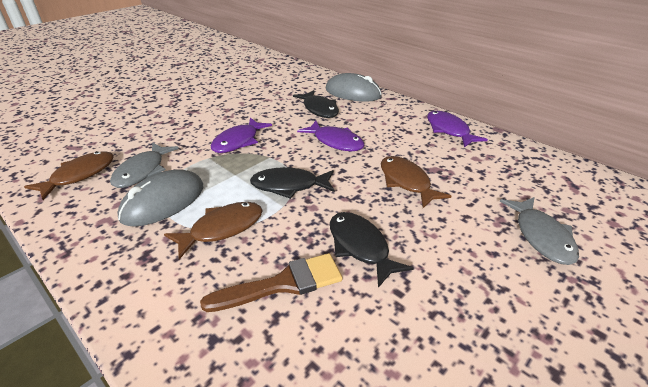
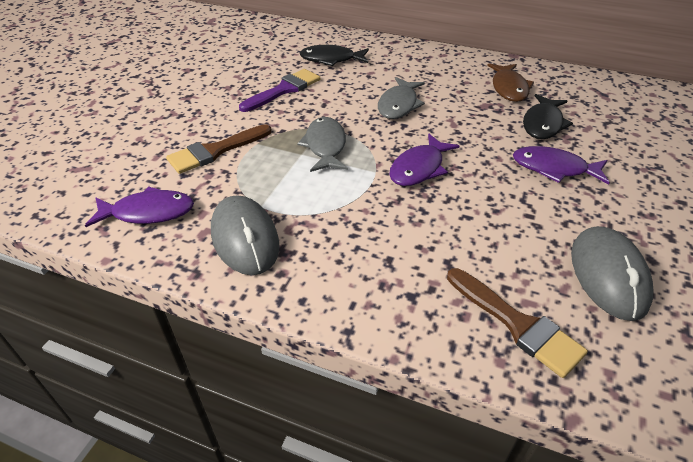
black fish: 3 -> 2
brown brush: 1 -> 2
brown fish: 3 -> 1
purple brush: 0 -> 1

